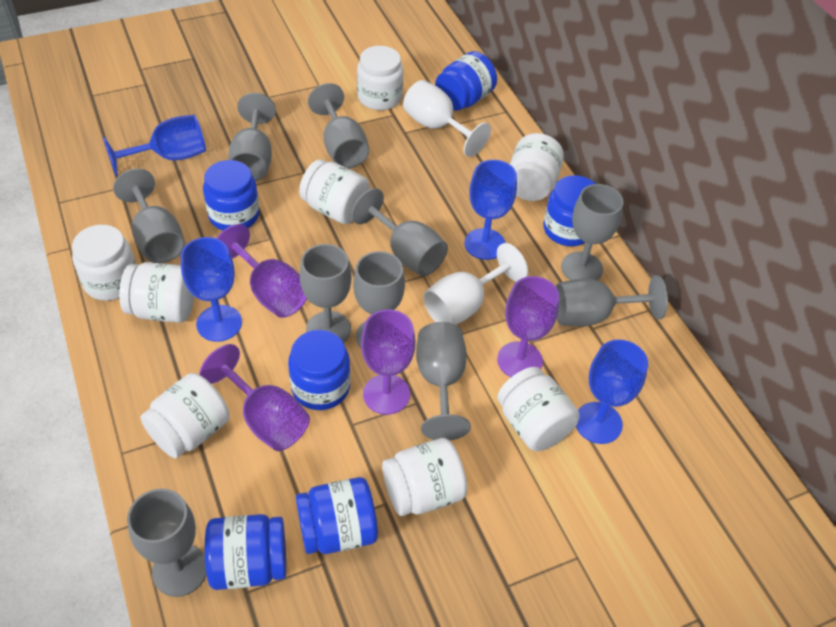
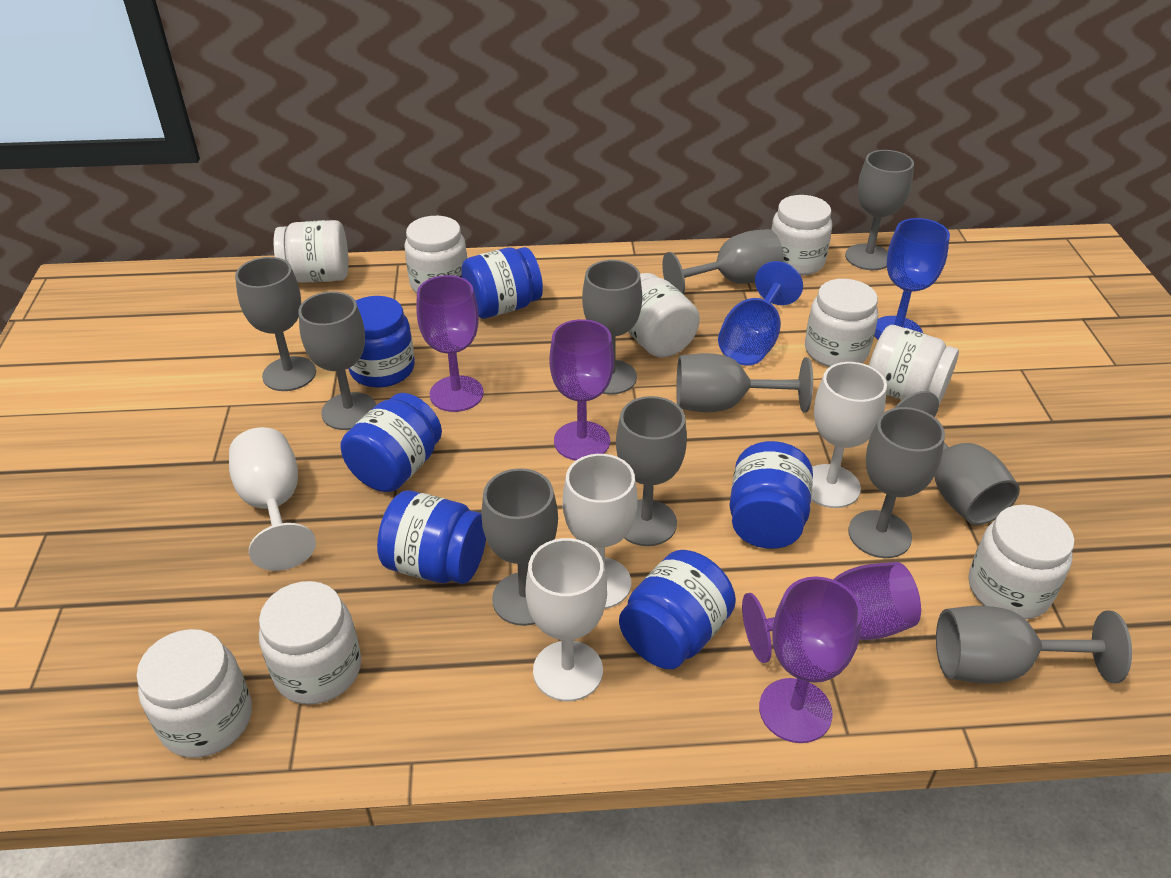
blue goblet: 4 -> 2
grey goblet: 10 -> 11
white goblet: 2 -> 4
white jar: 8 -> 9

